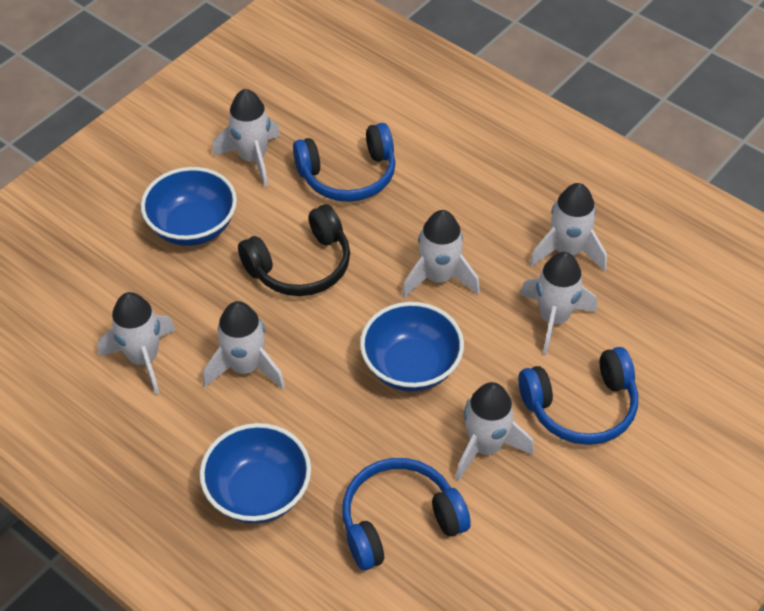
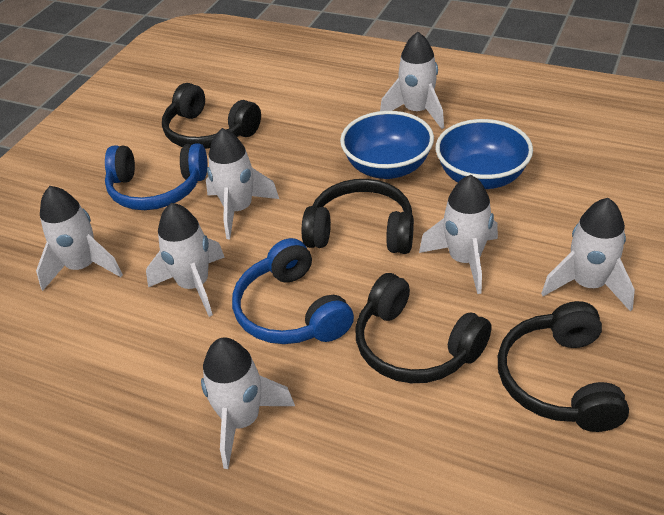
black headphones: 1 -> 4
blue bowl: 3 -> 2
blue headphones: 3 -> 2

